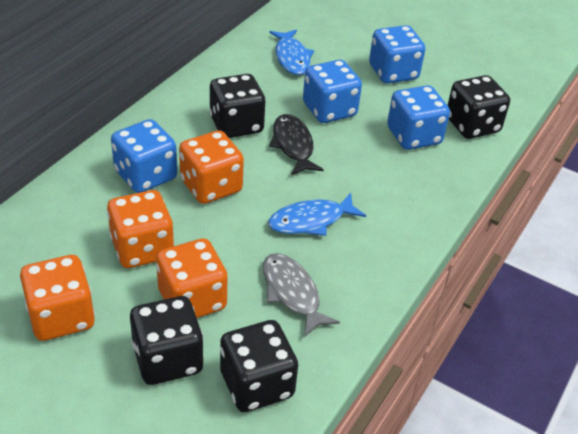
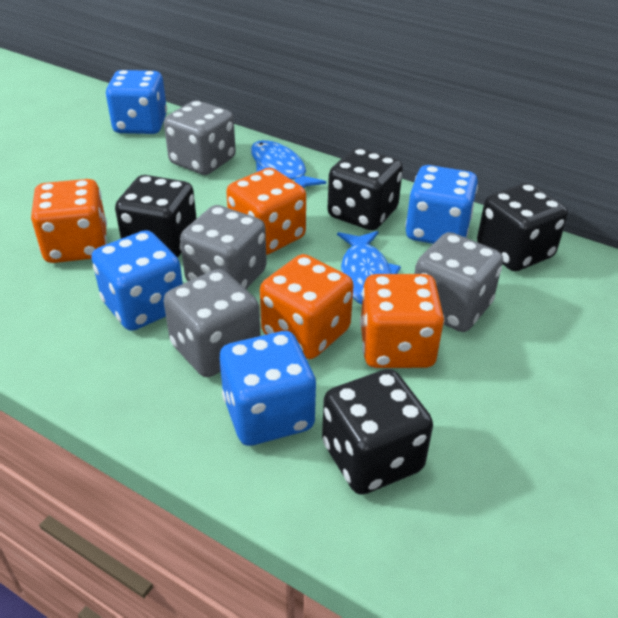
black fish: 1 -> 0
grey dice: 0 -> 4
grey fish: 1 -> 0

